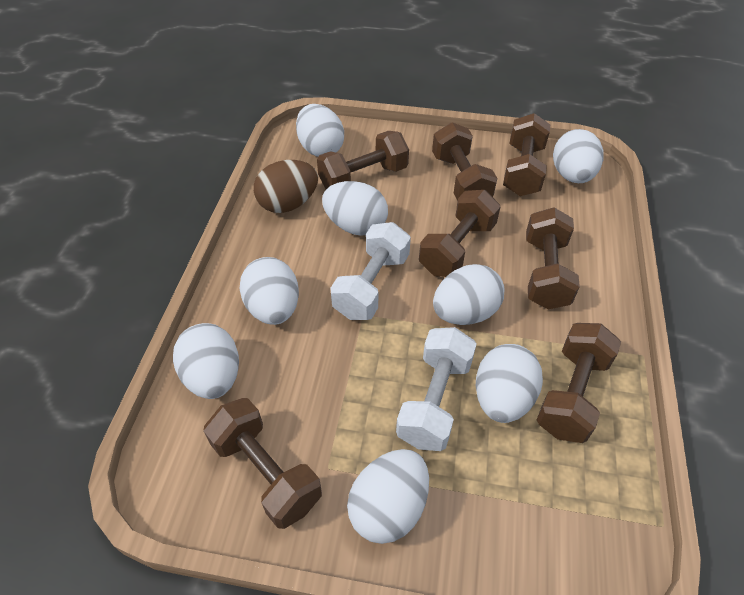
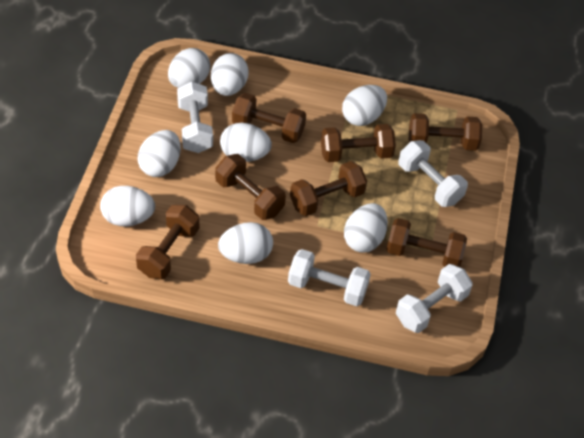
brown egg: 1 -> 0
white dumbbell: 2 -> 4

